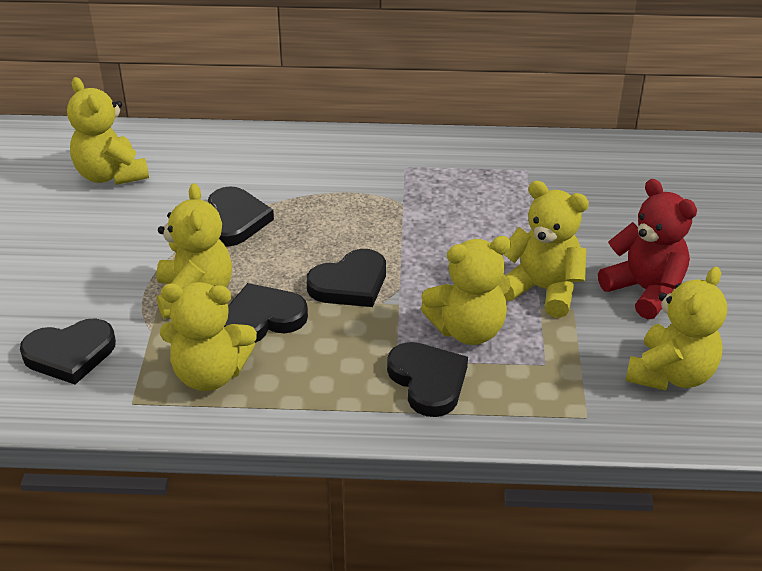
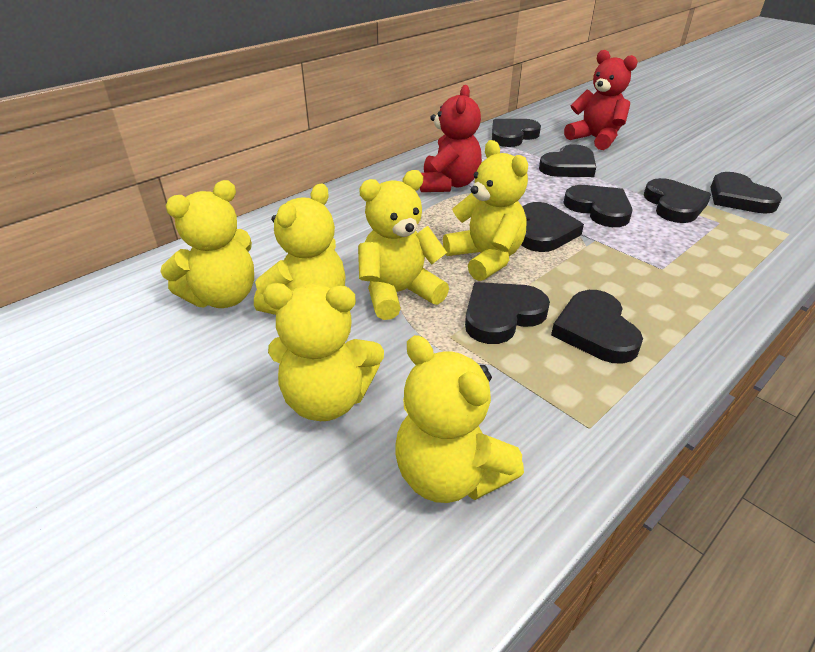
black heart: 5 -> 8
red teddy bear: 1 -> 2

